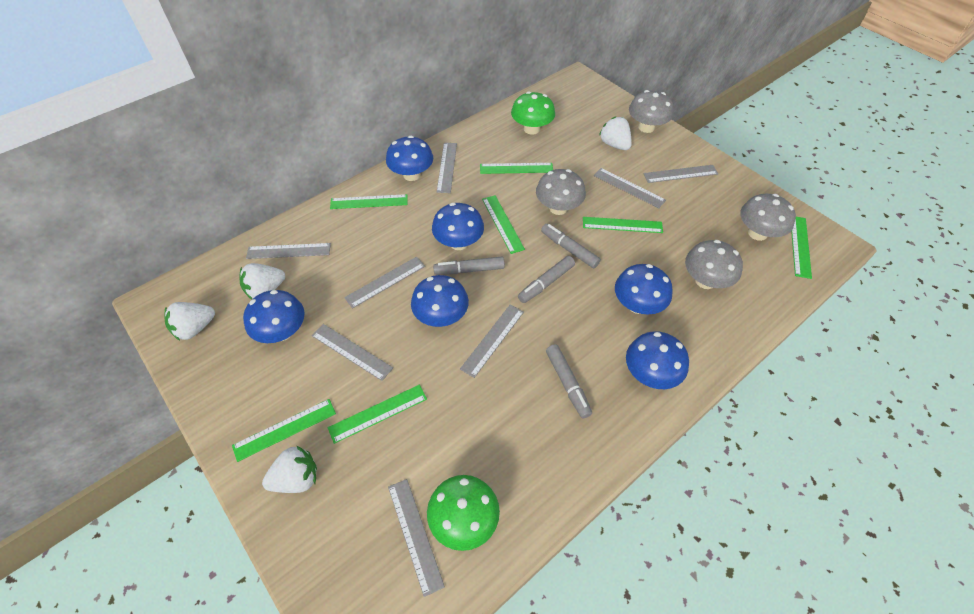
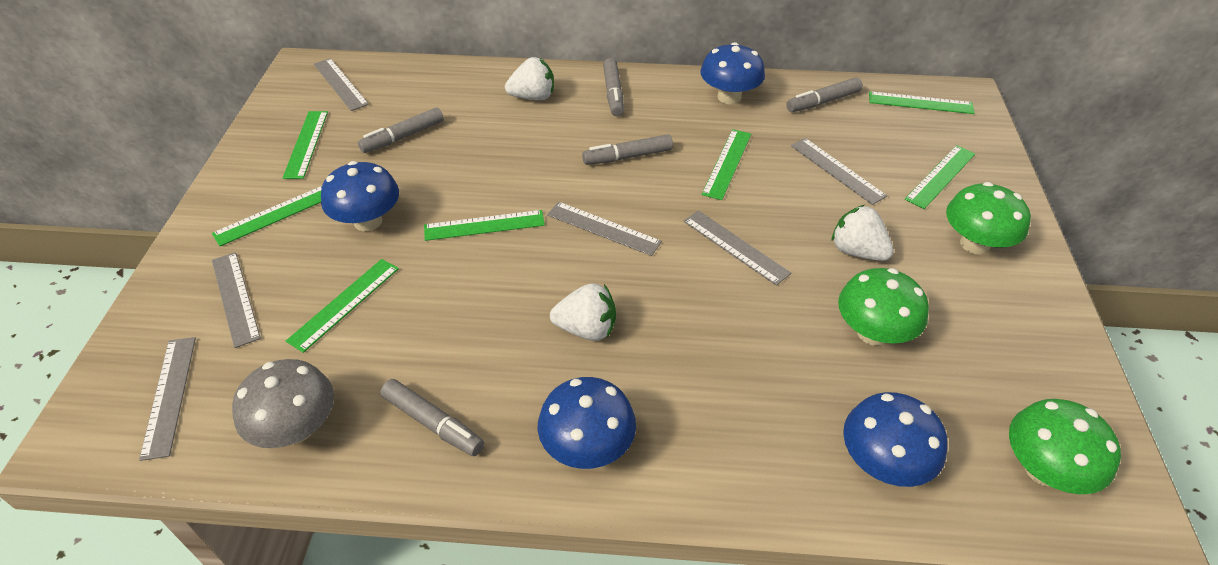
blue mushroom: 6 -> 4
green mushroom: 2 -> 3
grey marker: 4 -> 5
grey mushroom: 4 -> 1
grey ruler: 8 -> 6
white strawberry: 4 -> 3

